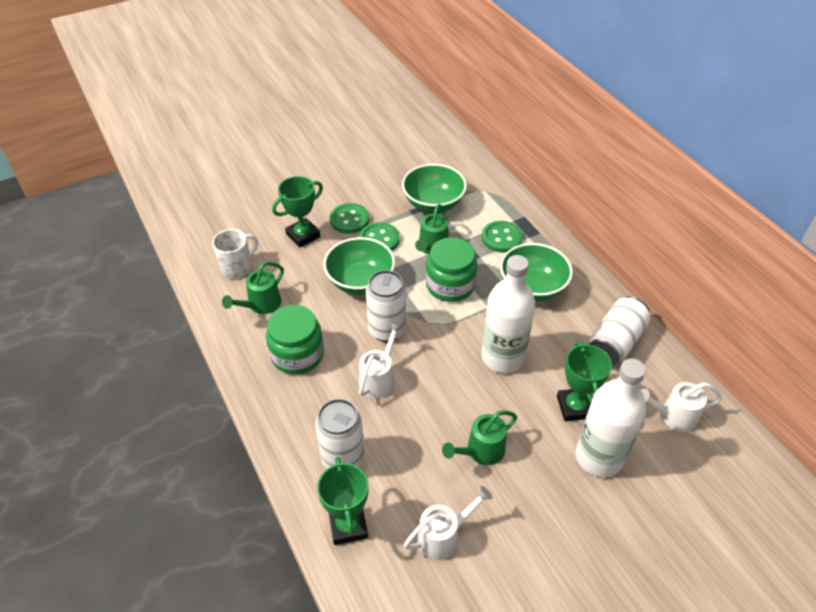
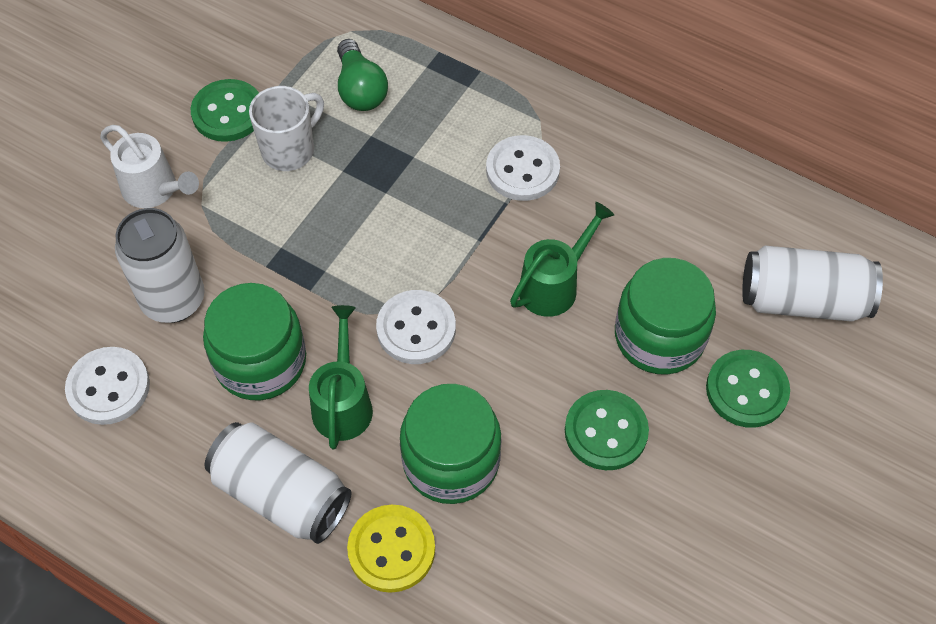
green bowl: 3 -> 0
green jar: 2 -> 3
green light bulb: 0 -> 1
green trophy: 3 -> 0
green watering can: 3 -> 2
white bottle: 2 -> 0
white button: 0 -> 3
white watering can: 3 -> 1
yellow button: 0 -> 1

